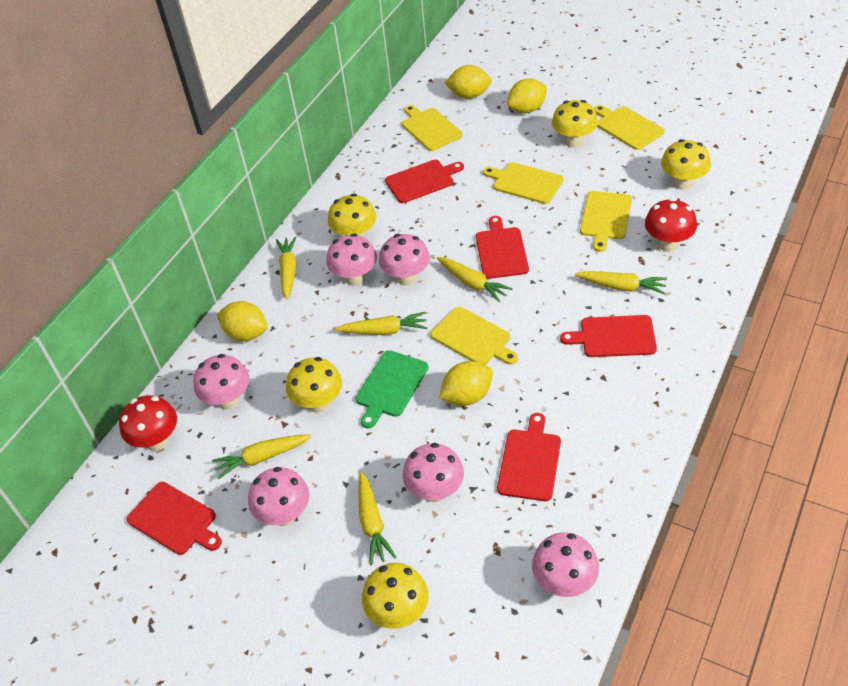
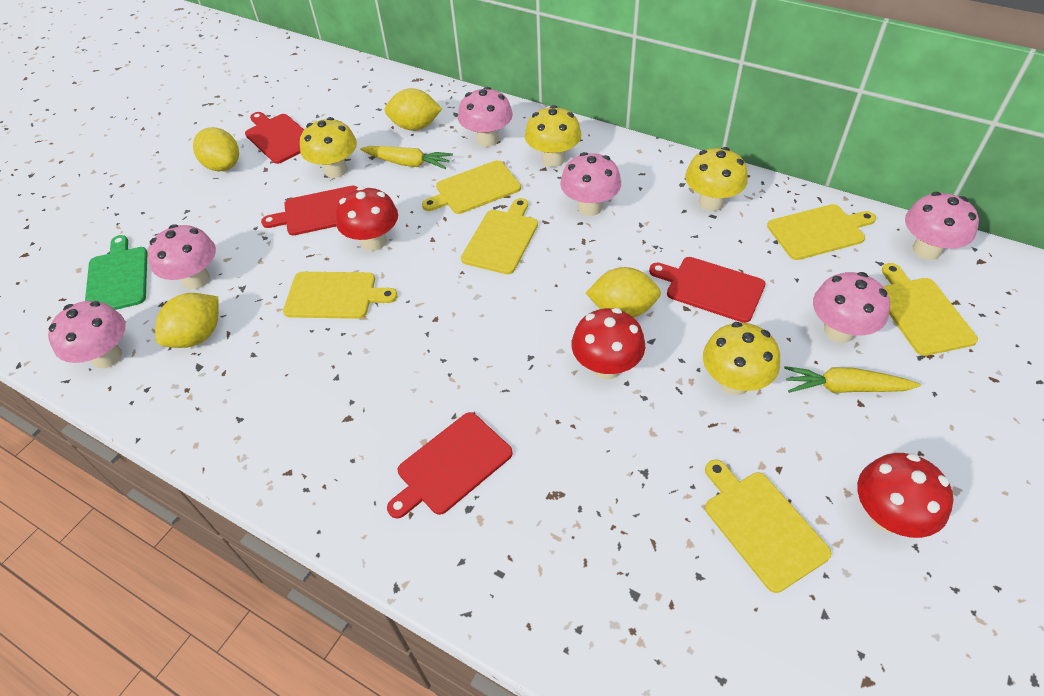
red cutting board: 5 -> 4
red mushroom: 2 -> 3
yellow carrot: 6 -> 2
yellow cutting board: 5 -> 6
yellow mushroom: 5 -> 4

